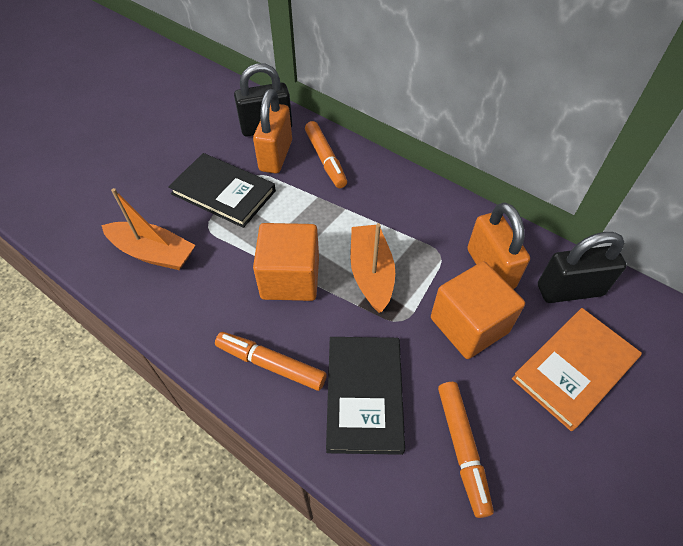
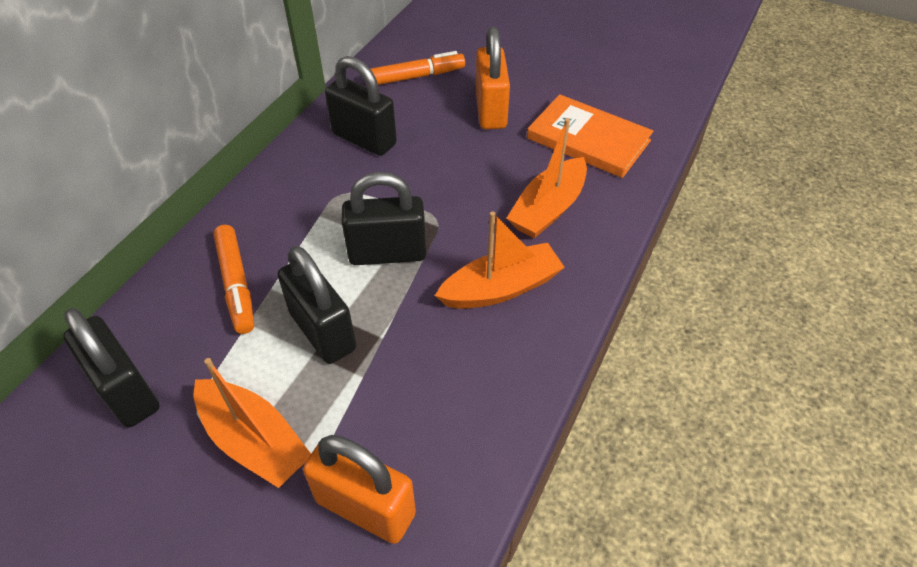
black book: 2 -> 0
black padlock: 2 -> 4
orange boat: 2 -> 3
orange cube: 2 -> 0
orange marker: 3 -> 2

